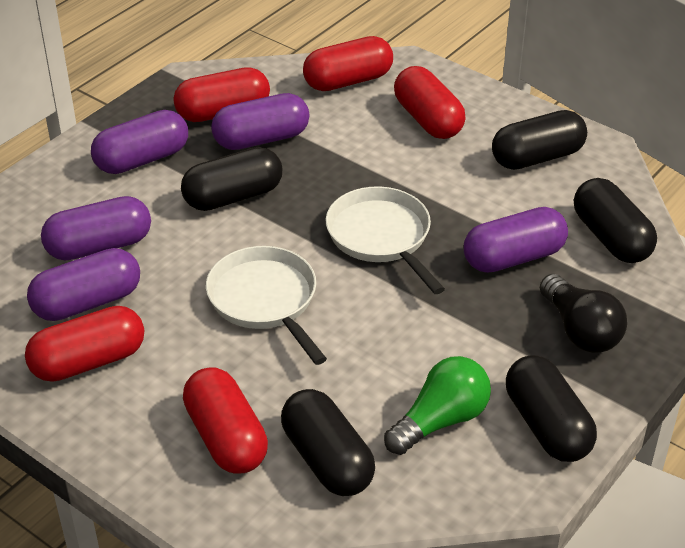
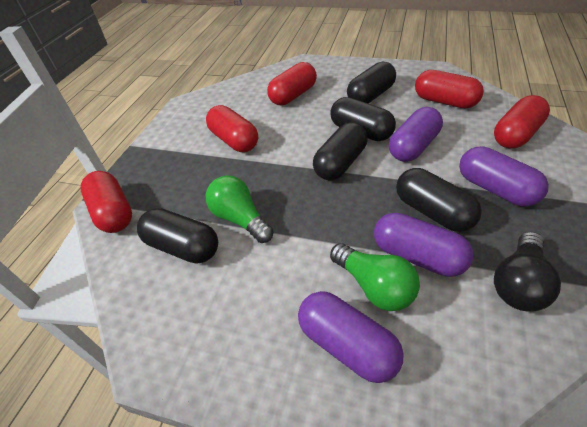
green light bulb: 1 -> 2
purple capsule: 5 -> 4
white pan: 2 -> 0

